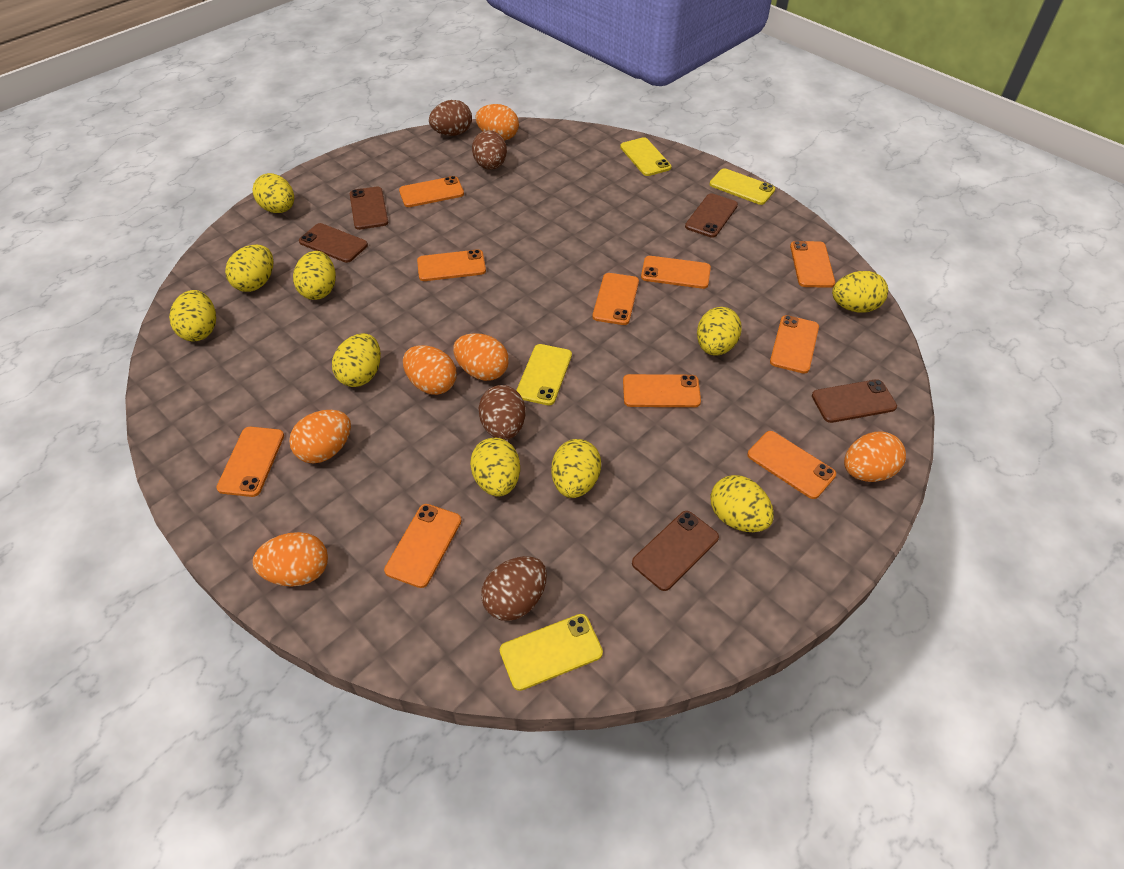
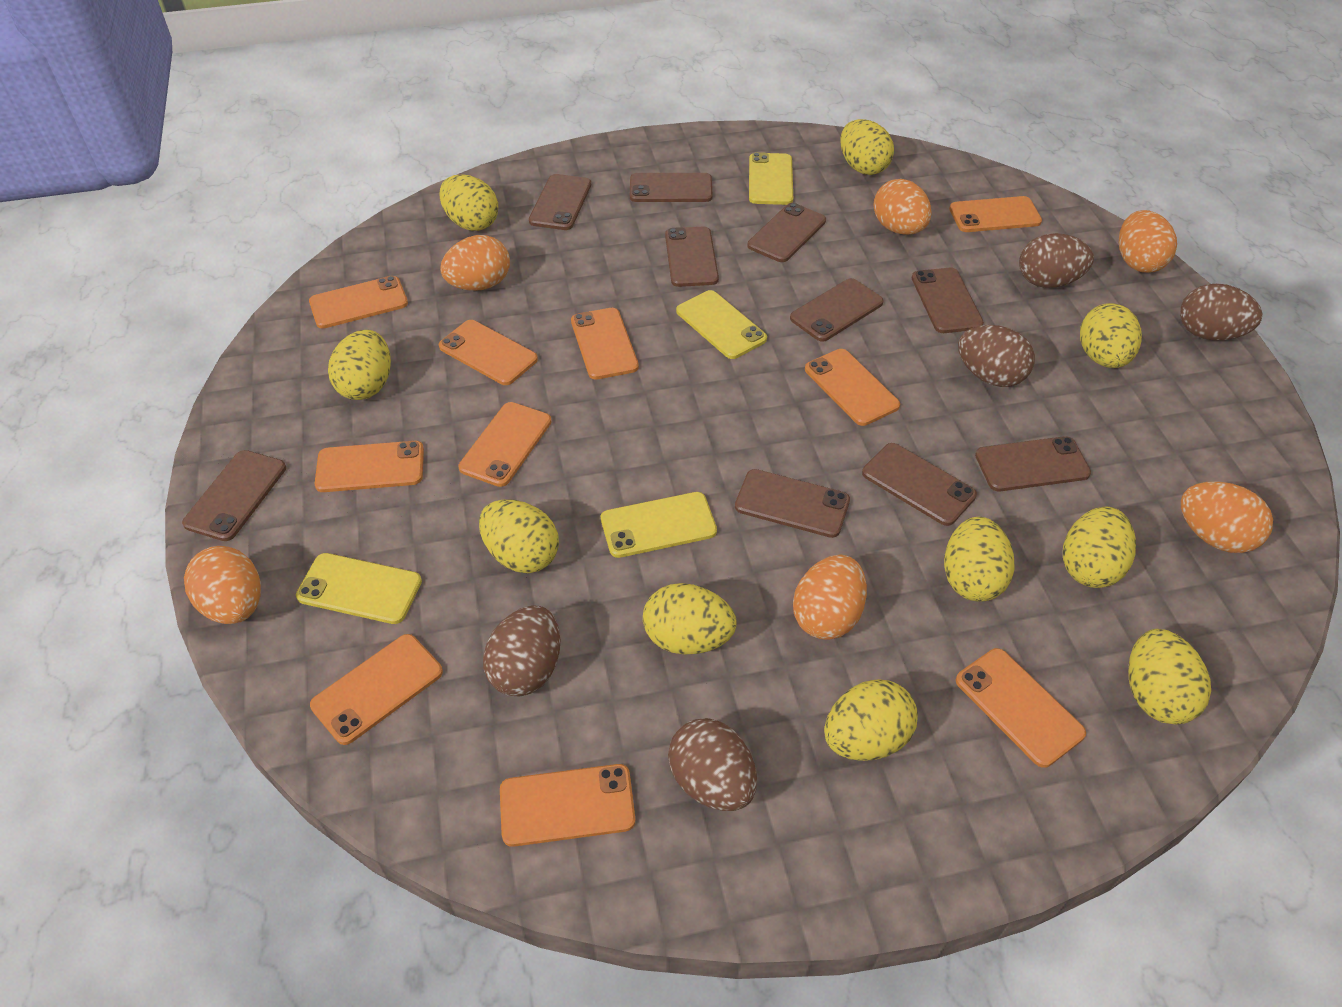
brown egg: 4 -> 5
brown phone: 5 -> 10

